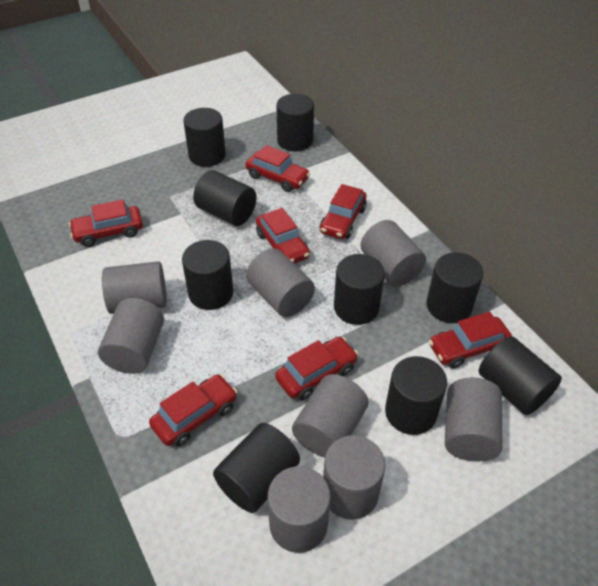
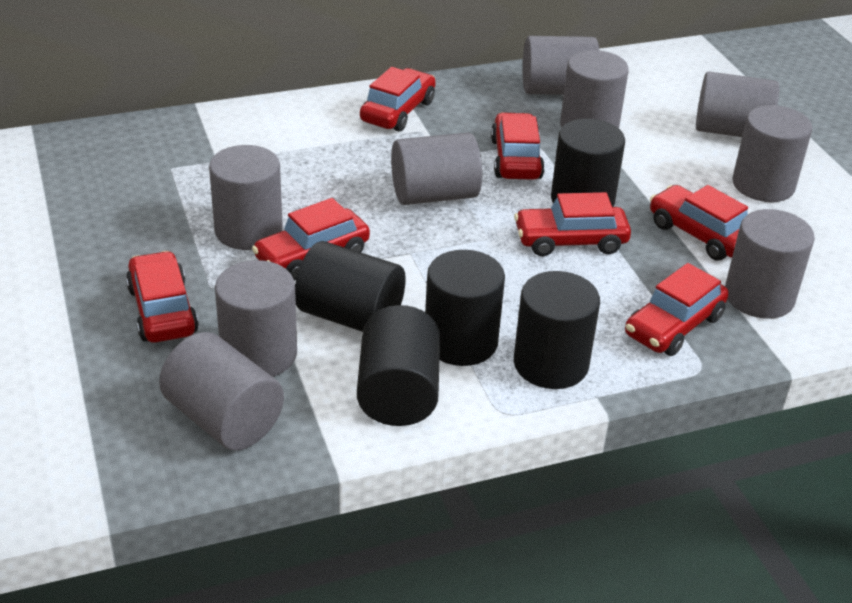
black cylinder: 9 -> 5
grey cylinder: 8 -> 9

